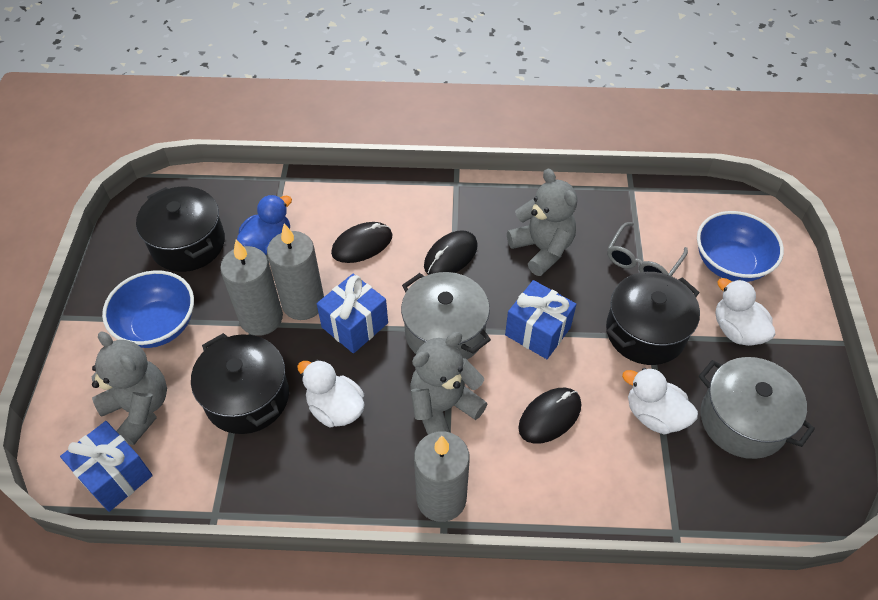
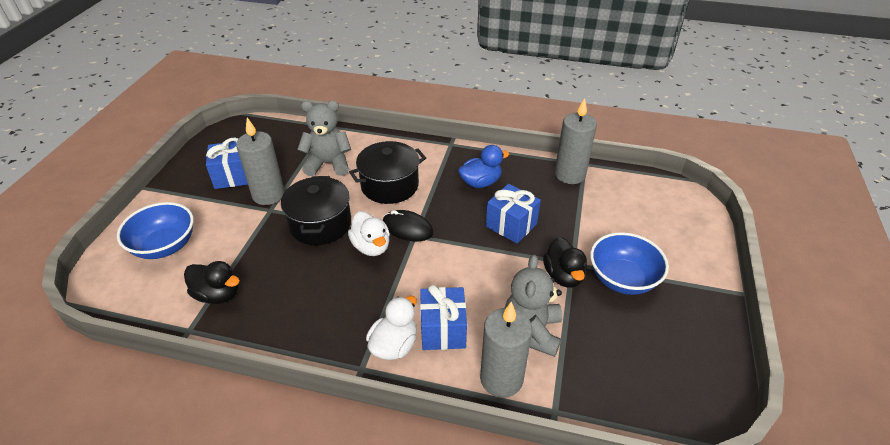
black duck: 0 -> 2
black mouse: 3 -> 1
black pot: 3 -> 2
grey glasses: 1 -> 0
grey pot: 2 -> 0
grey teddy bear: 3 -> 2
white duck: 3 -> 2

